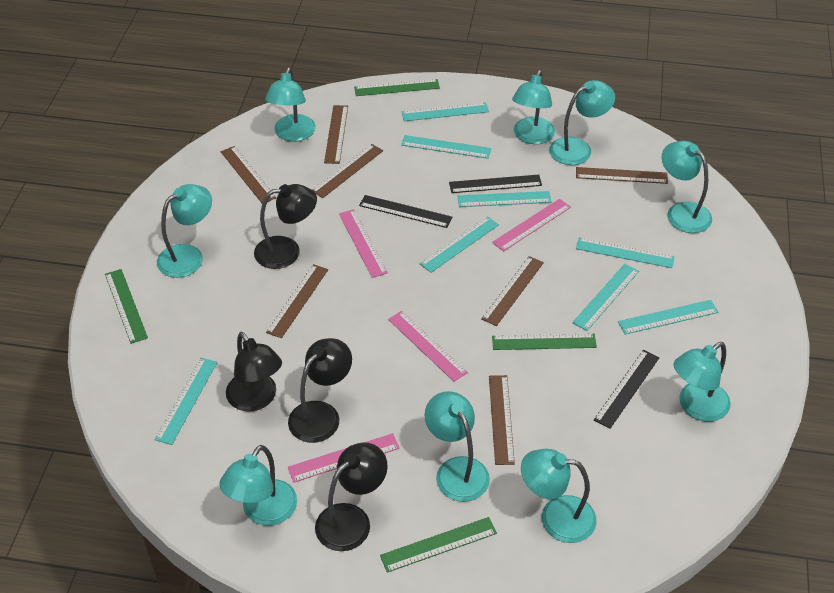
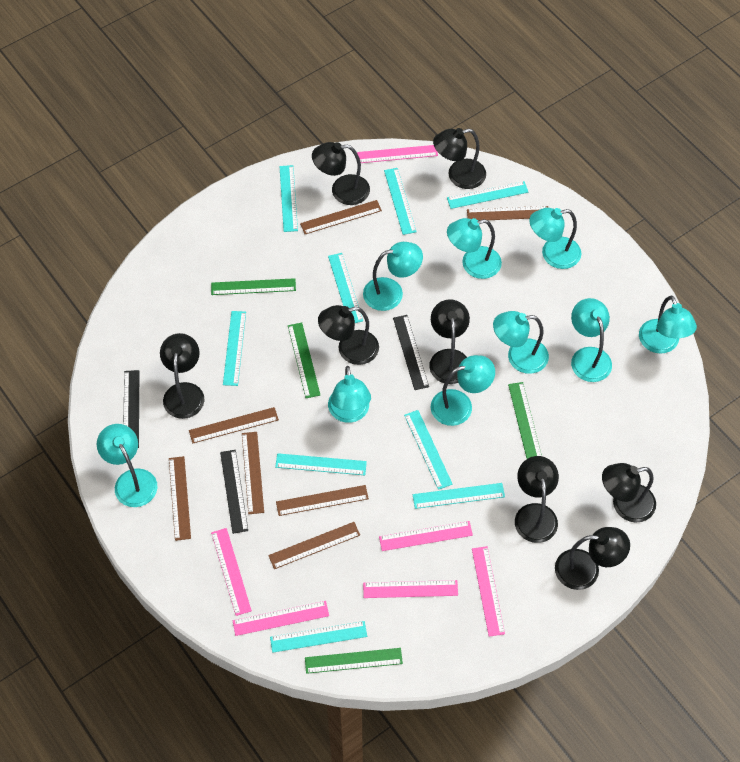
black lamp: 4 -> 8
pink ruler: 4 -> 6
turquoise ruler: 8 -> 9

